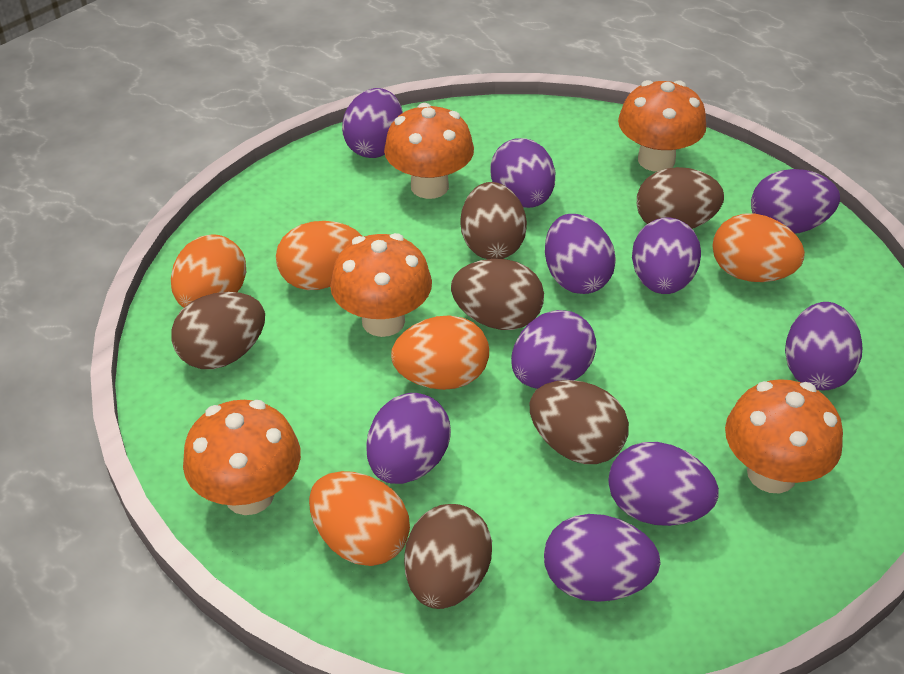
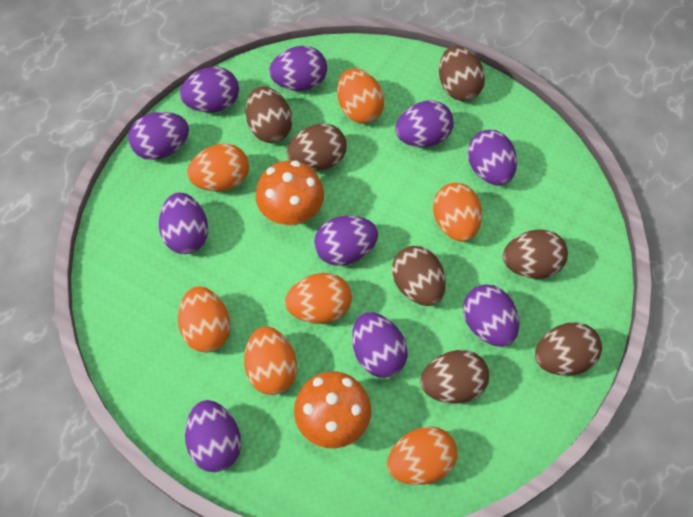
brown egg: 6 -> 7
orange egg: 5 -> 7
orange mushroom: 5 -> 2

